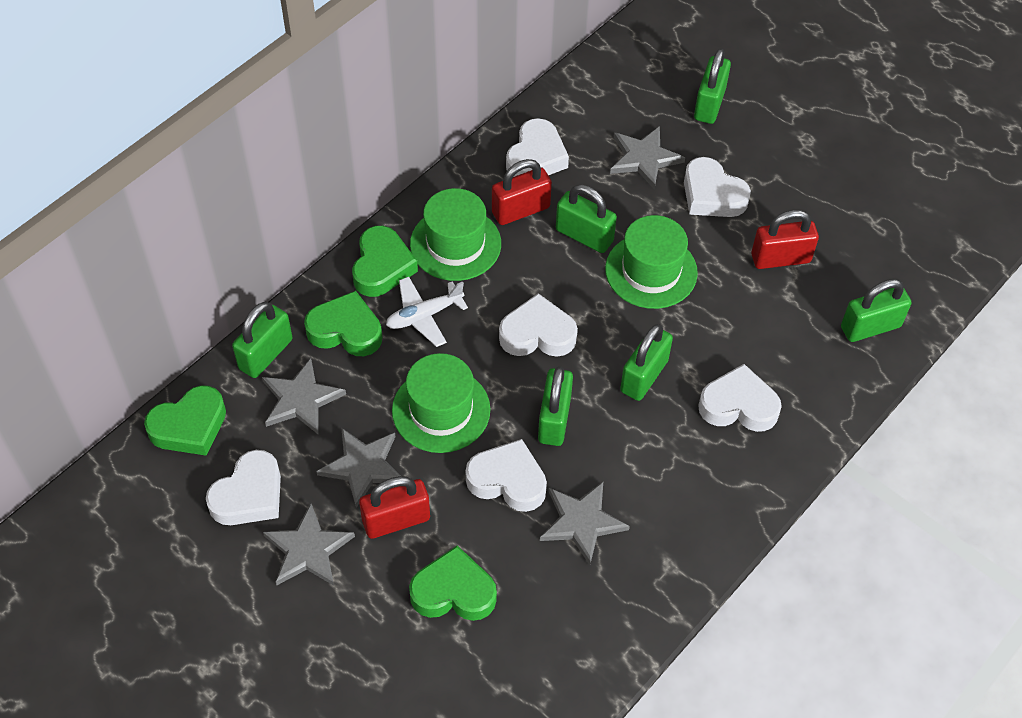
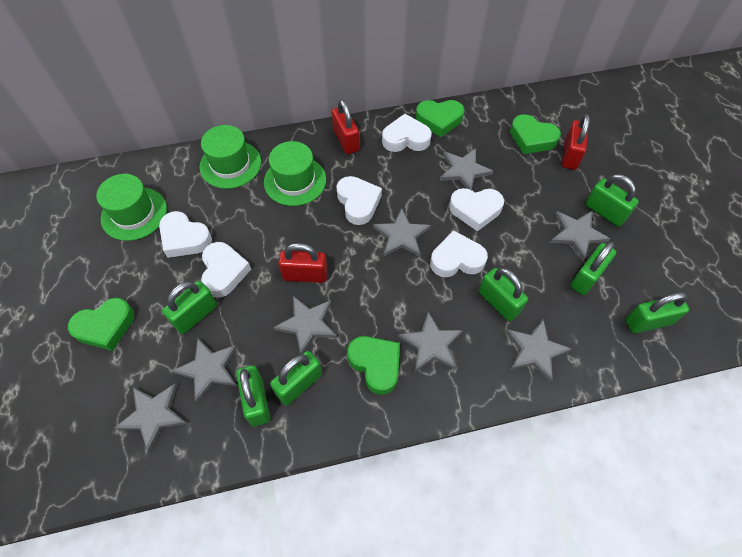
green padlock: 6 -> 7
grey star: 5 -> 8
white plane: 1 -> 0

